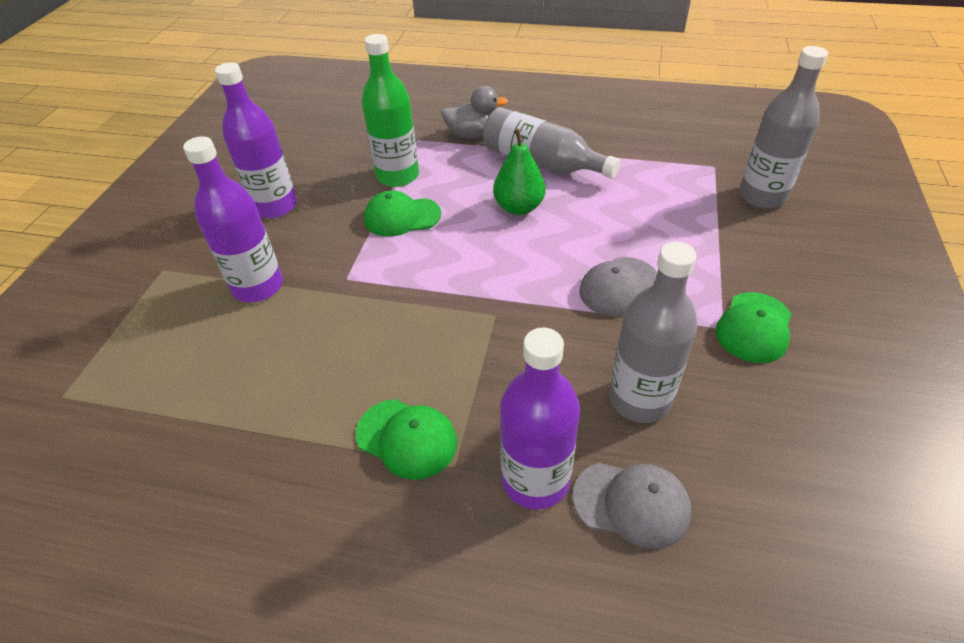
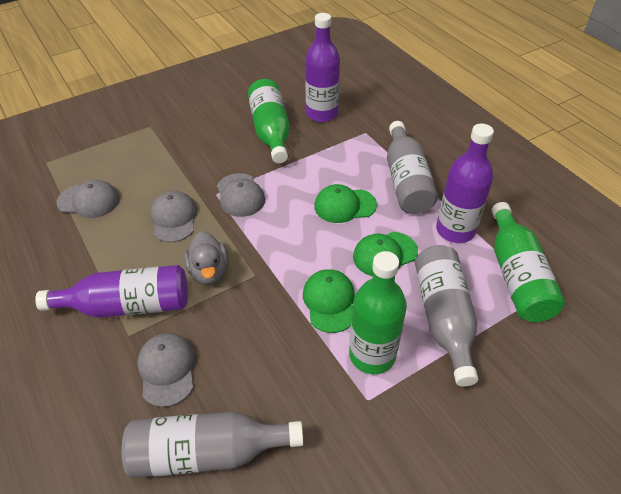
green bottle: 1 -> 3
green pear: 1 -> 0
grey cap: 2 -> 4

